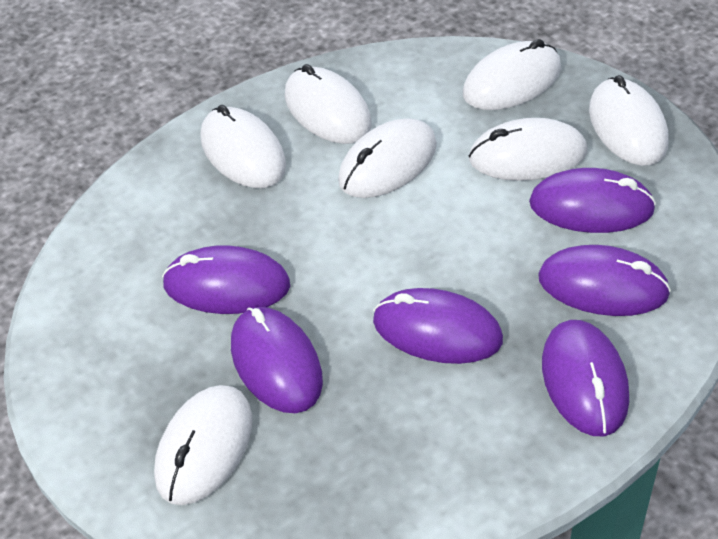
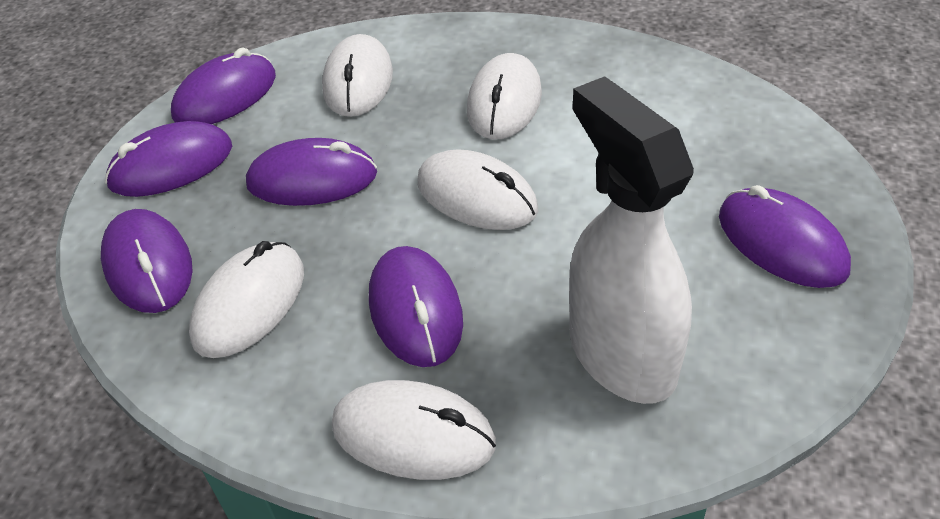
white mouse: 7 -> 5
white spray bottle: 0 -> 1

